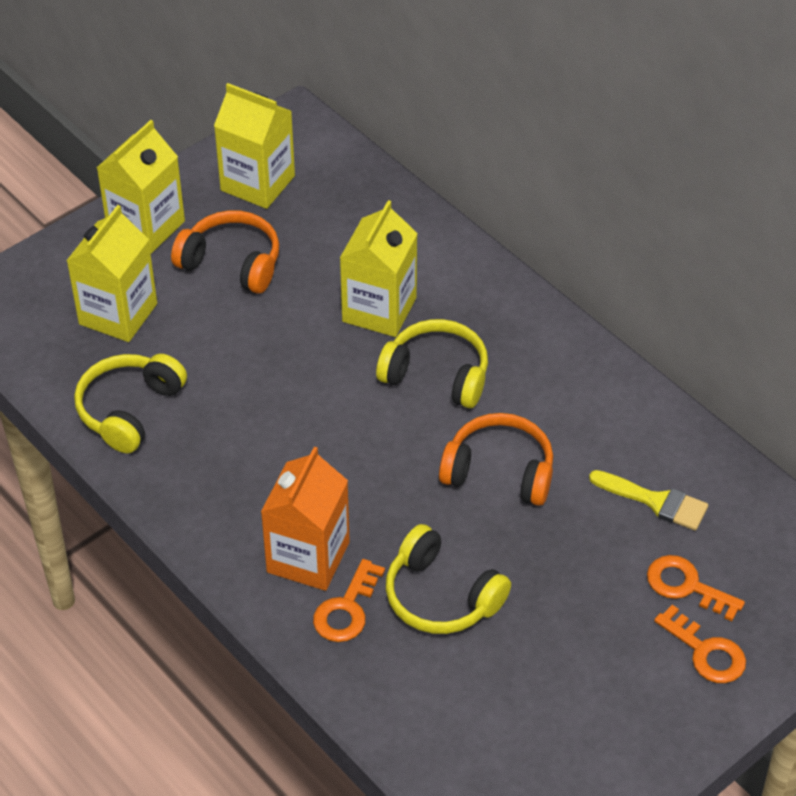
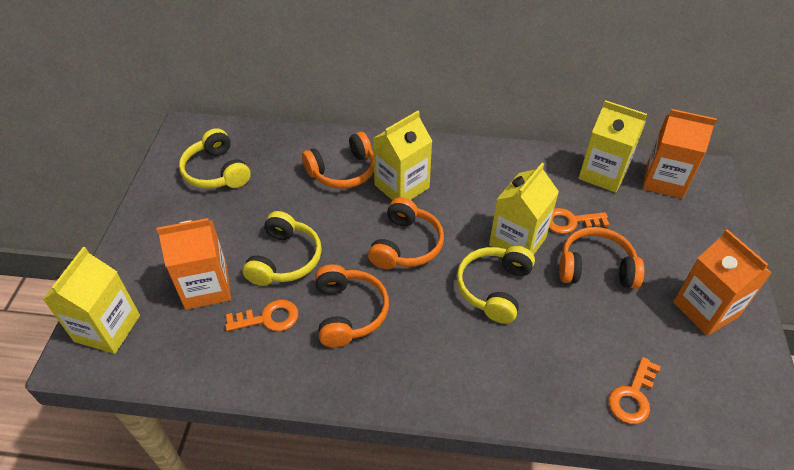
orange carton: 1 -> 3
orange headphones: 2 -> 4
yellow brush: 1 -> 0

